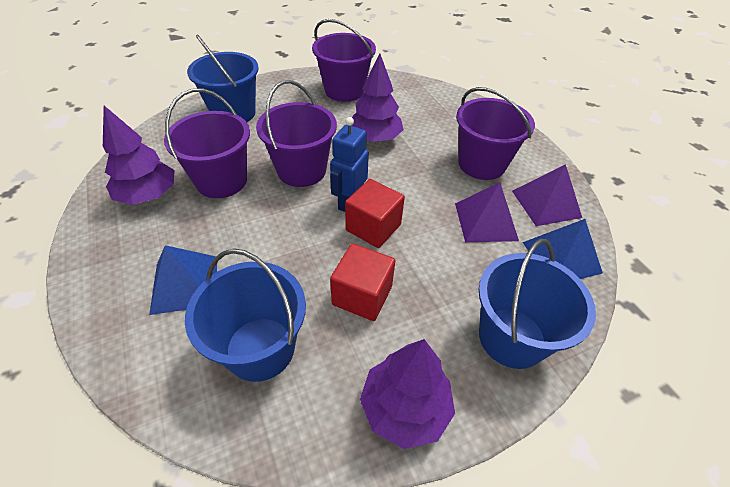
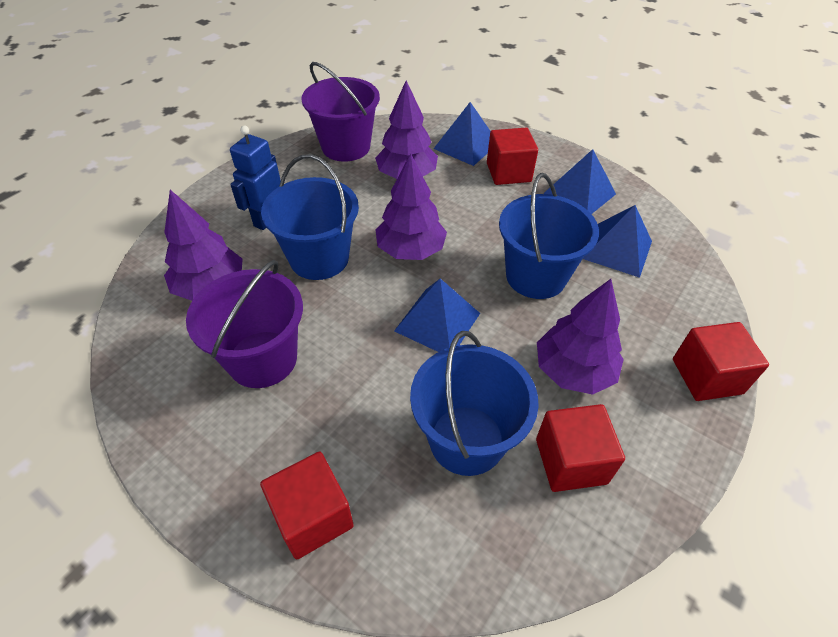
blue pyramid: 2 -> 4
purple bucket: 4 -> 2
purple pyramid: 2 -> 0
purple tree: 3 -> 4
red cube: 2 -> 4

